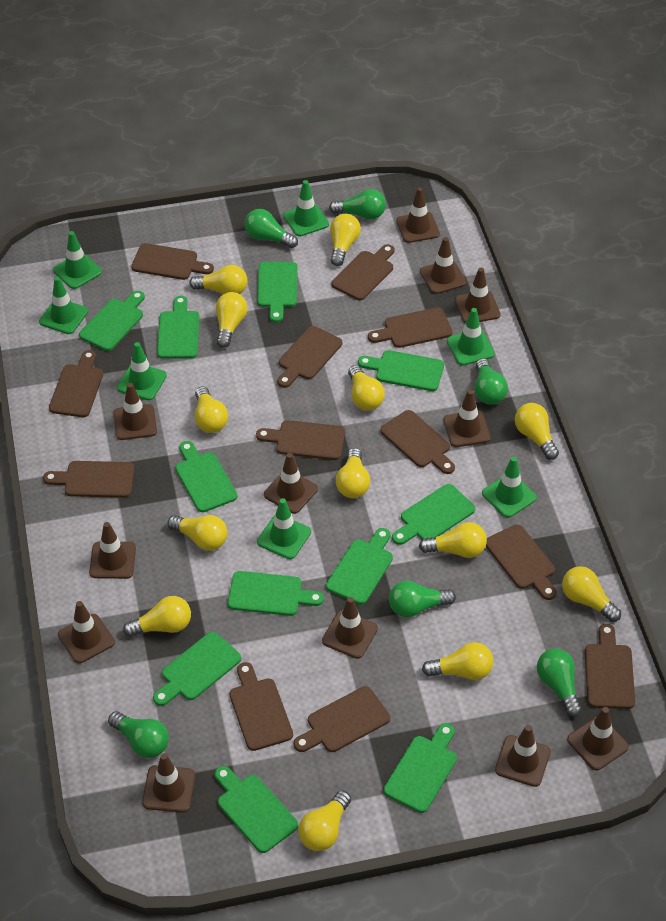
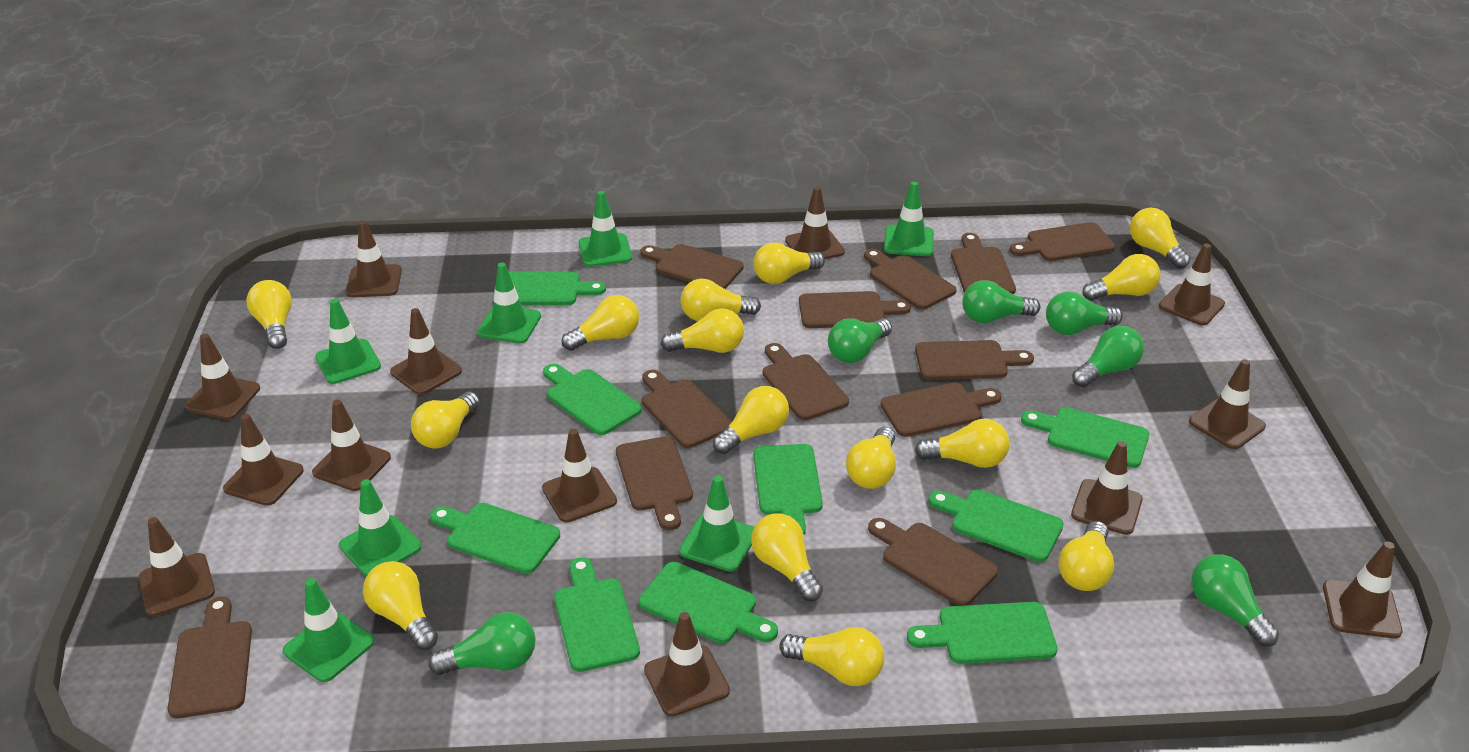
brown traffic cone: 12 -> 13
green cutting board: 11 -> 9
yellow light bulb: 13 -> 15

